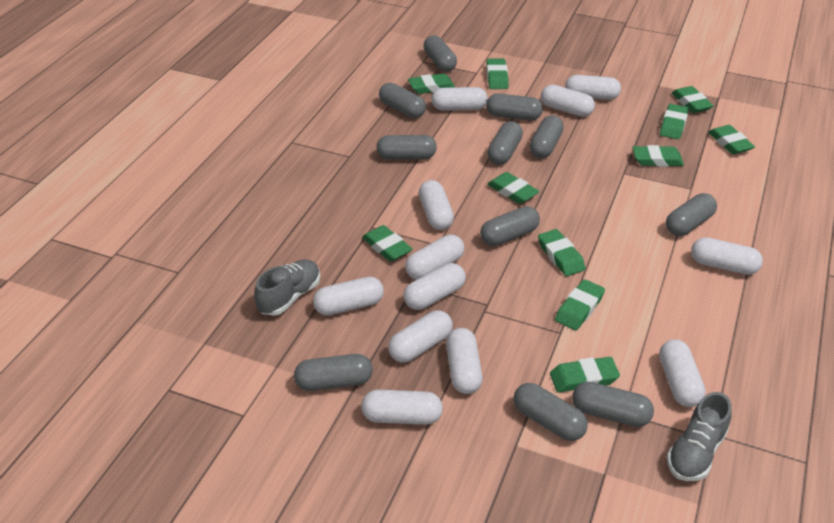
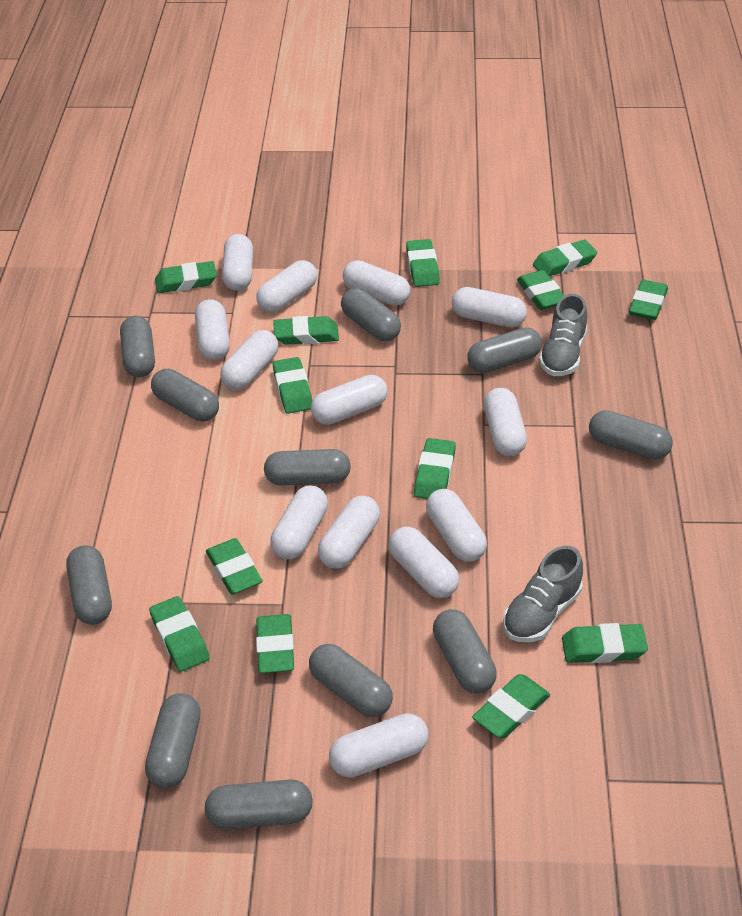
green eraser: 11 -> 13
white capsule: 12 -> 13

